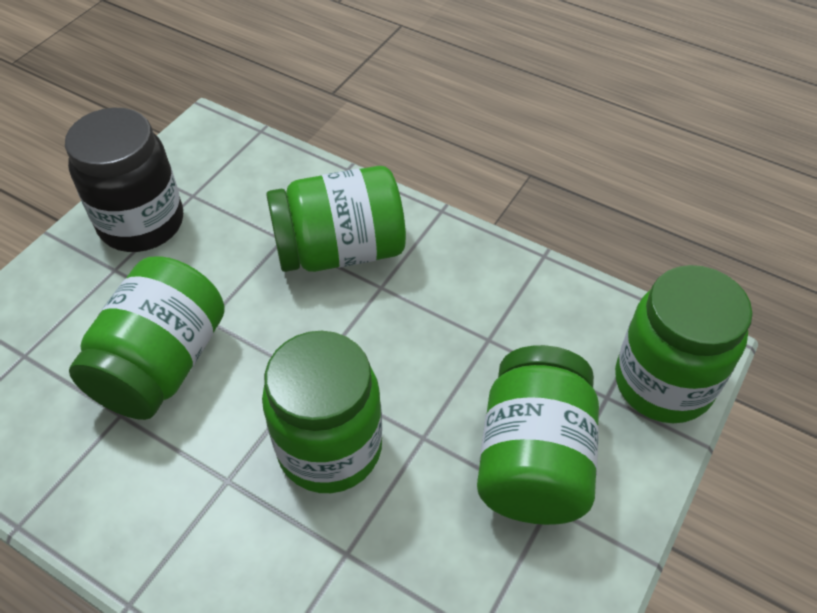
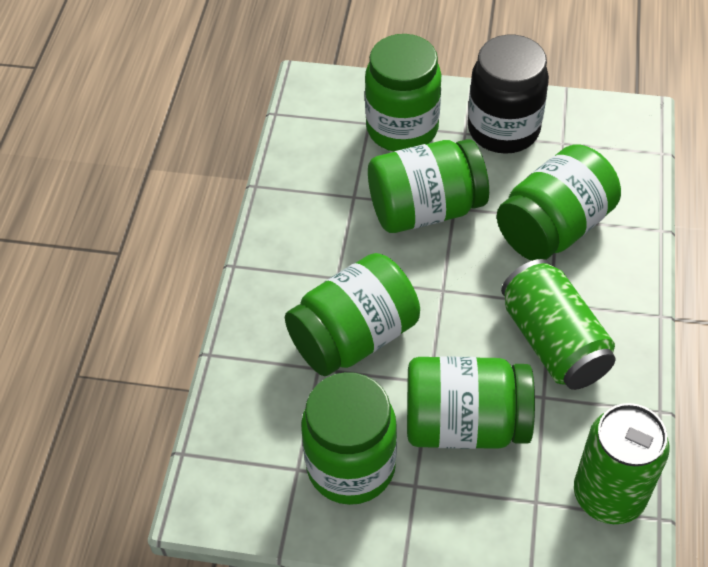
green can: 0 -> 2
green jar: 5 -> 6

